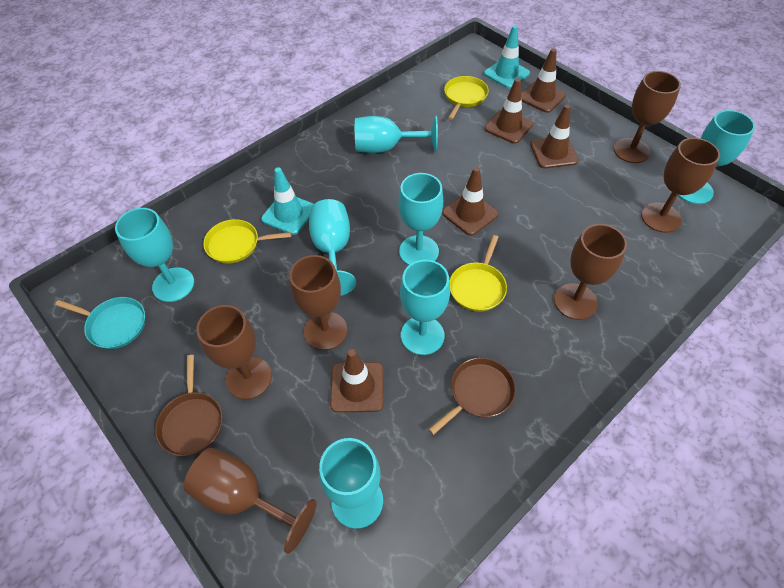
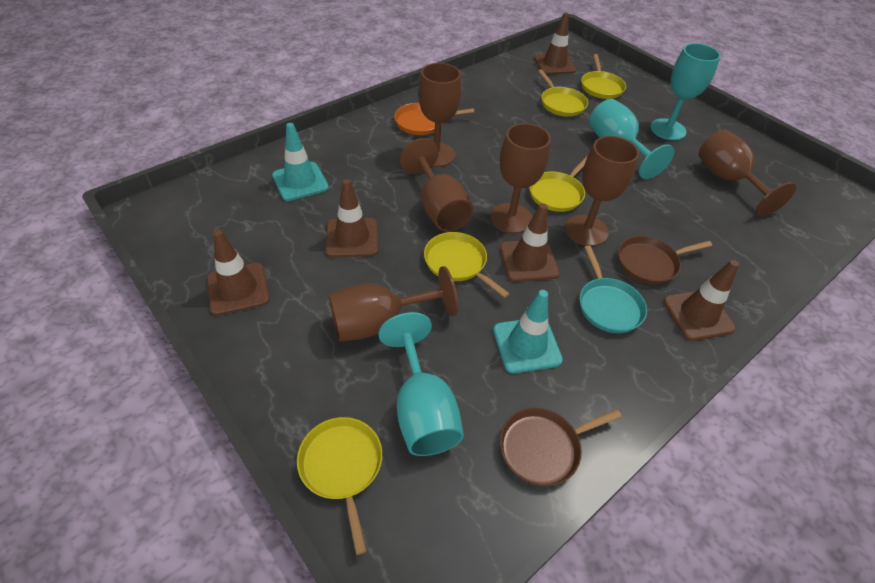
orange pan: 0 -> 1
turquoise goblet: 7 -> 3
yellow pan: 3 -> 5

